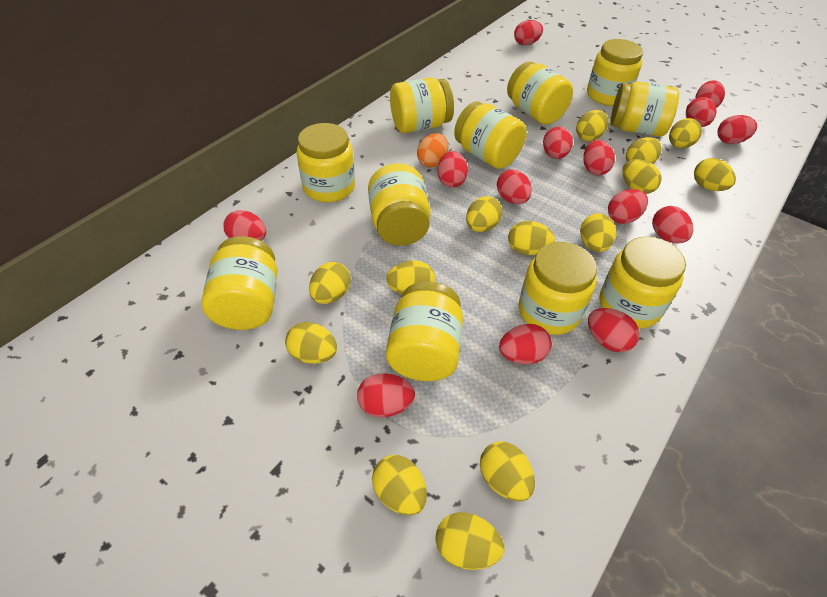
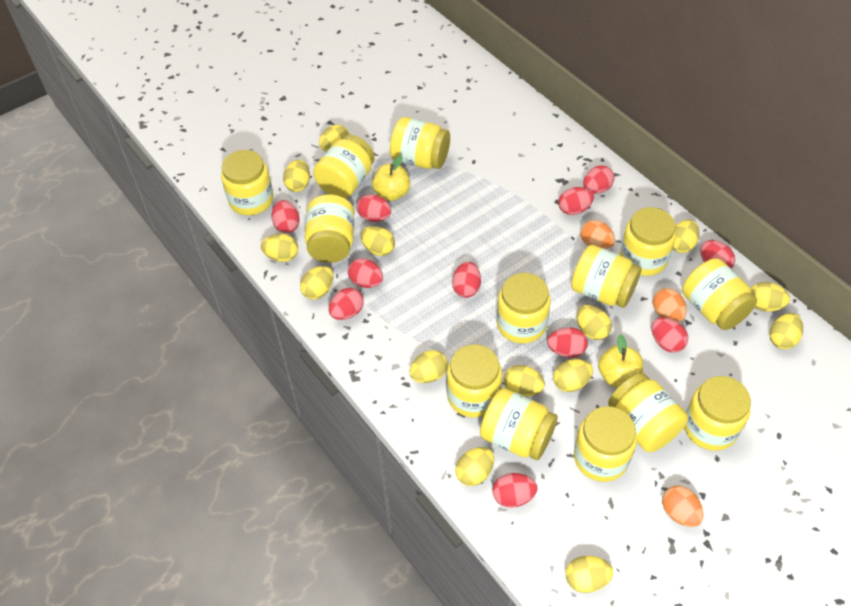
orange egg: 1 -> 3
red egg: 14 -> 11
yellow apple: 0 -> 2
yellow jar: 11 -> 13

